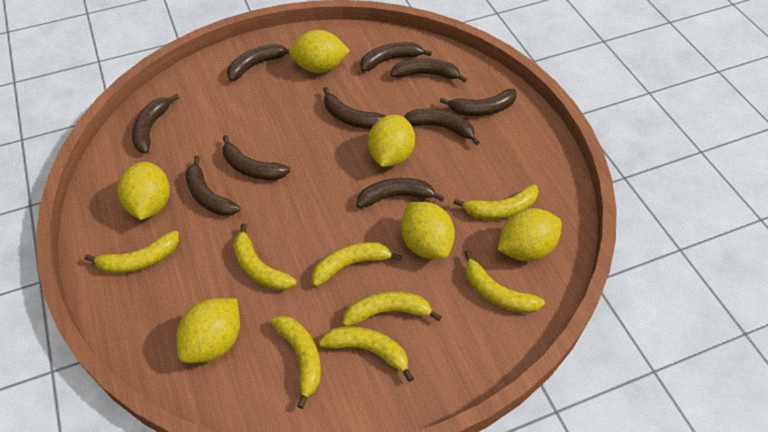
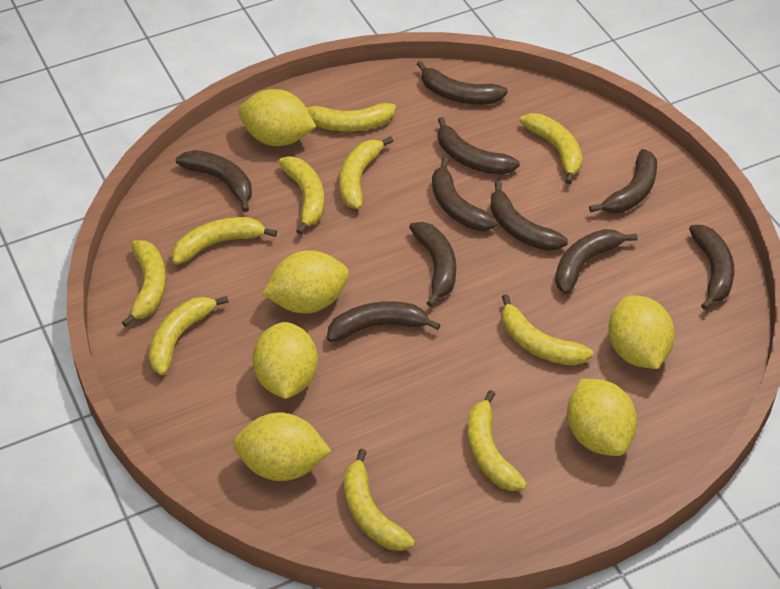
yellow banana: 8 -> 10

